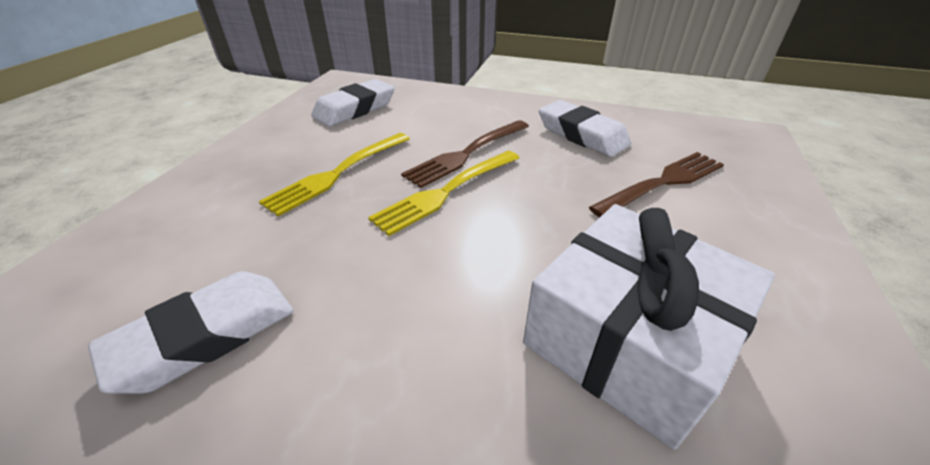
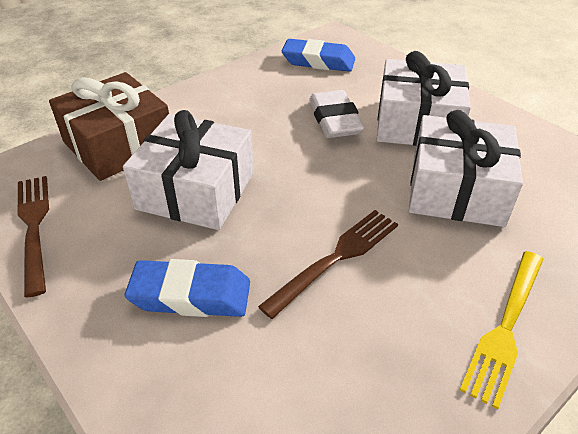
blue eraser: 0 -> 2
brown gift: 0 -> 1
white eraser: 3 -> 1
white gift: 1 -> 3
yellow fork: 2 -> 1

